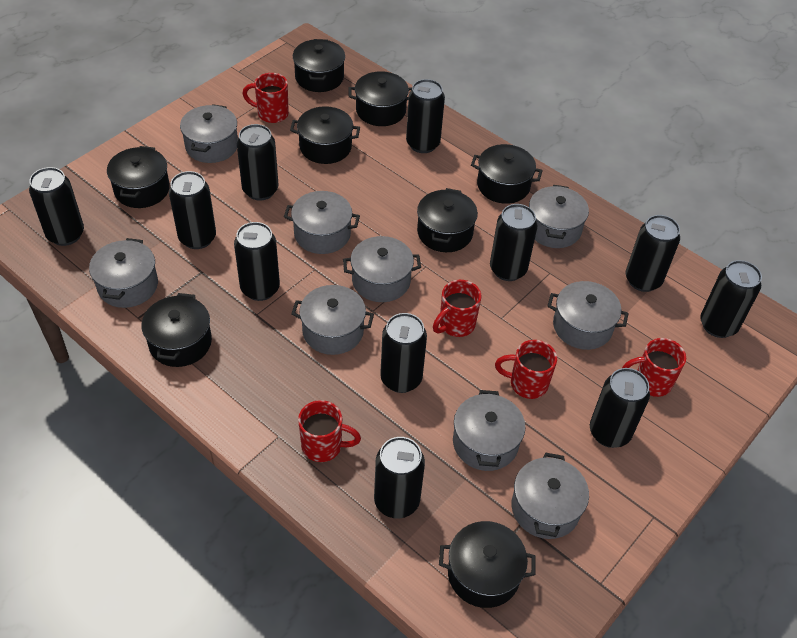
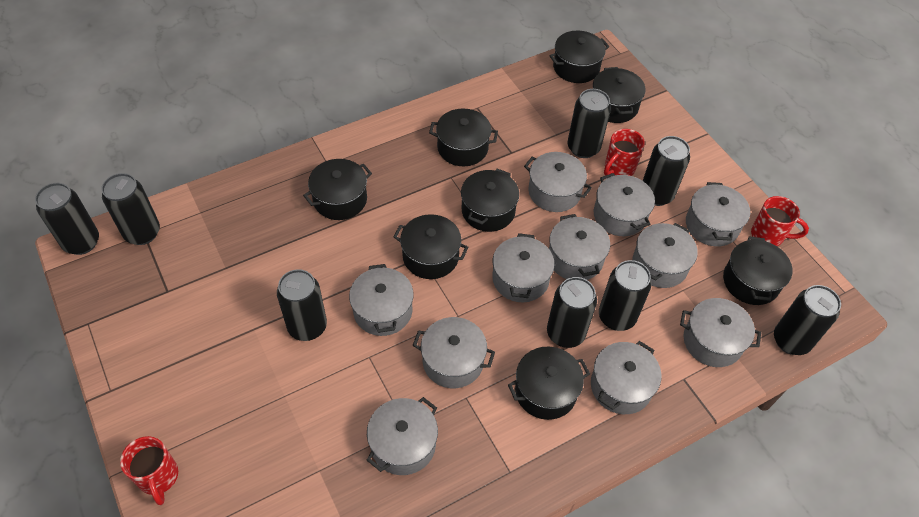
black can: 11 -> 8
grey pot: 9 -> 11
red mug: 5 -> 3

